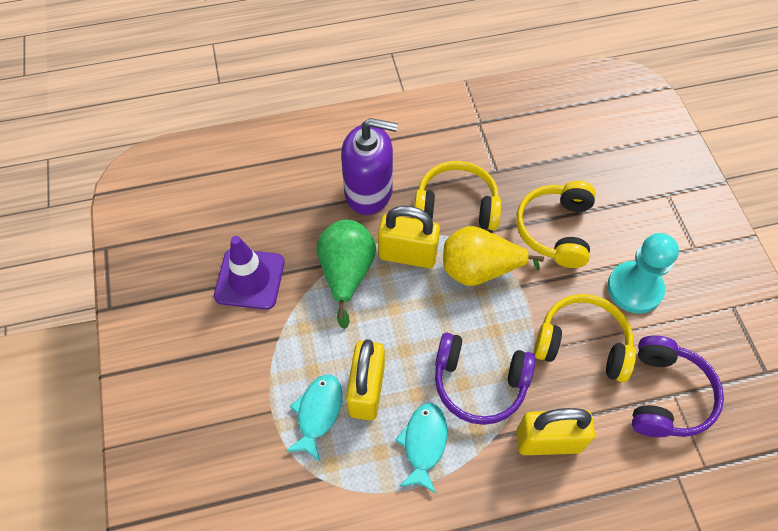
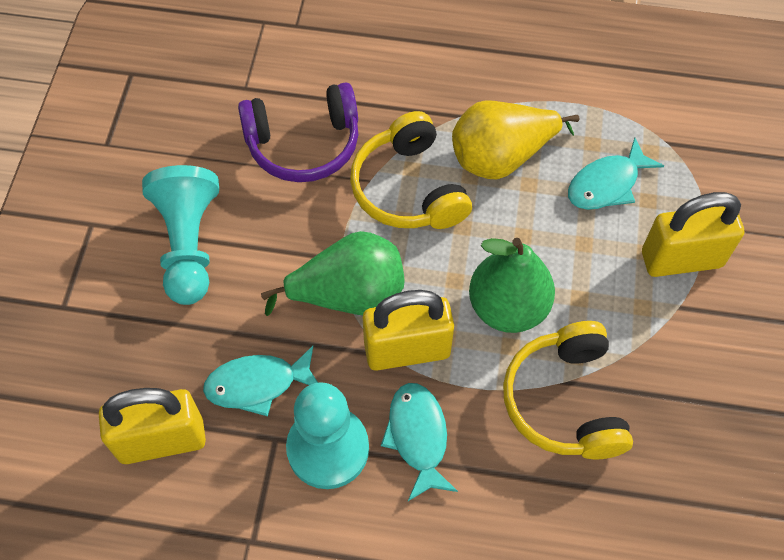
green pear: 1 -> 2
purple headphones: 2 -> 1
purple soap dispenser: 1 -> 0
purple traffic cone: 1 -> 0
turquoise fish: 2 -> 3
turquoise pawn: 1 -> 2
yellow headphones: 3 -> 2

